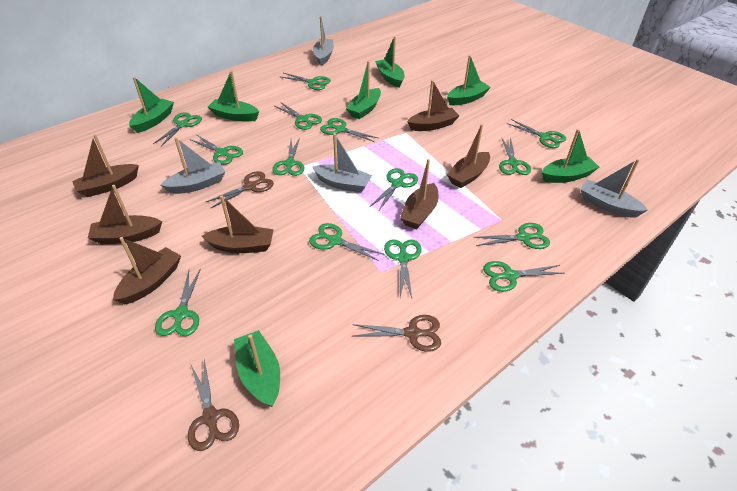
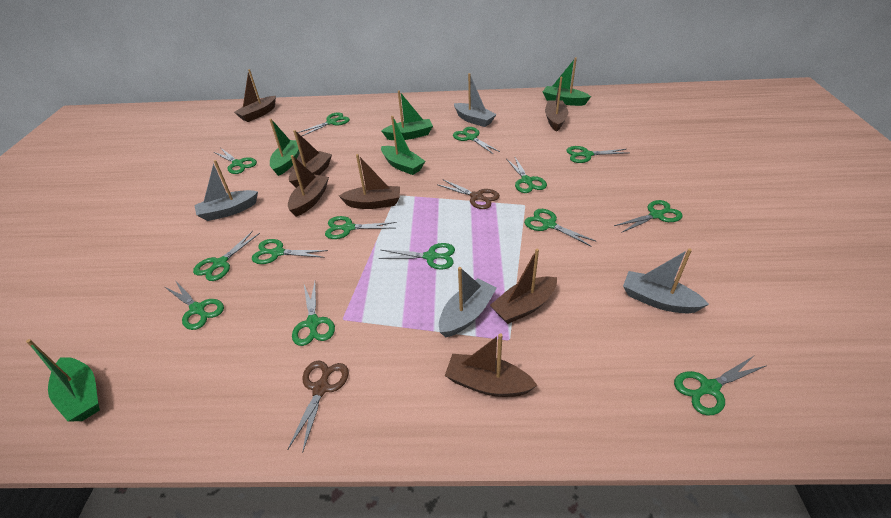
brown scissors: 3 -> 2
green boat: 7 -> 5

